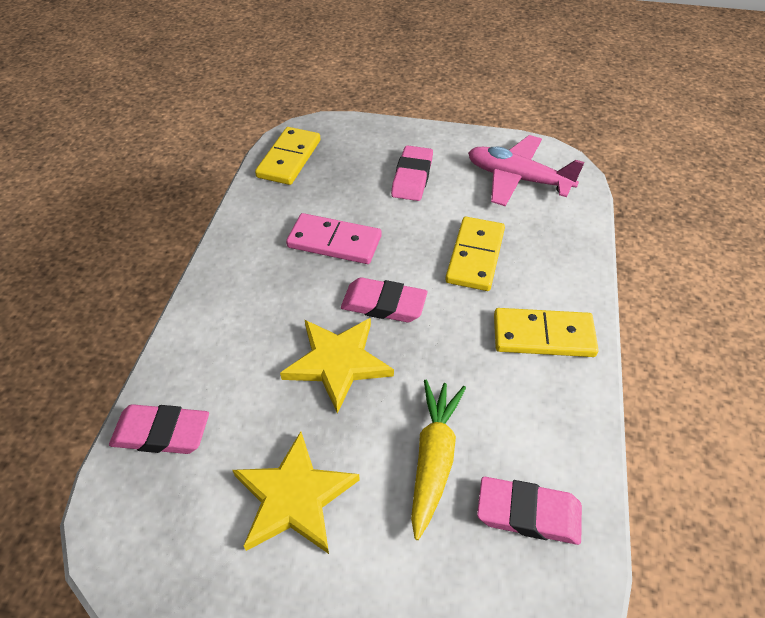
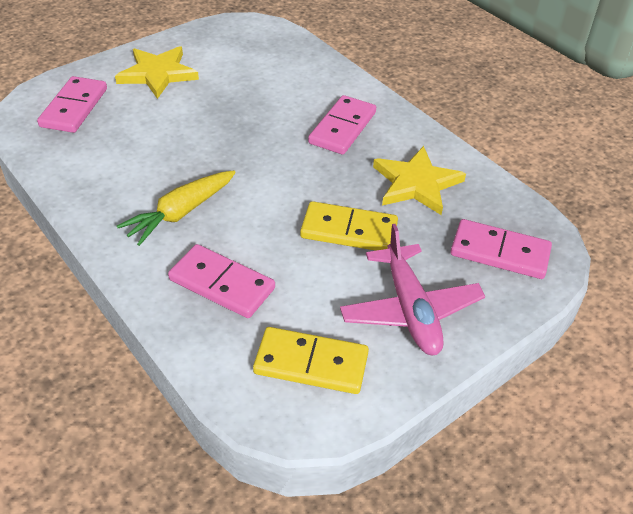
pink domino: 1 -> 4
pink eraser: 4 -> 0
yellow domino: 3 -> 2

